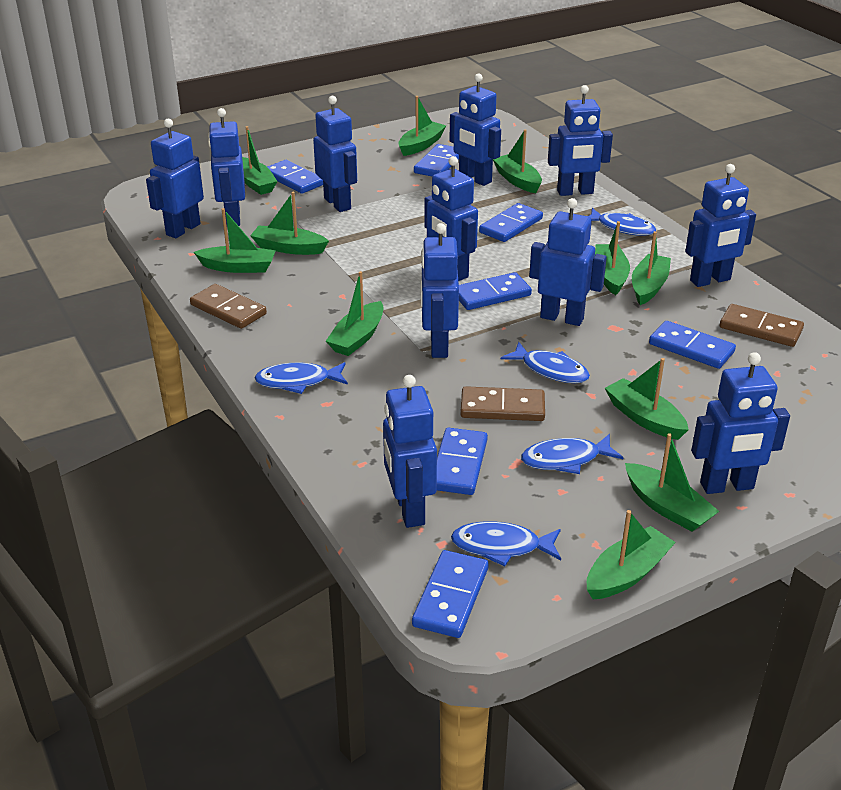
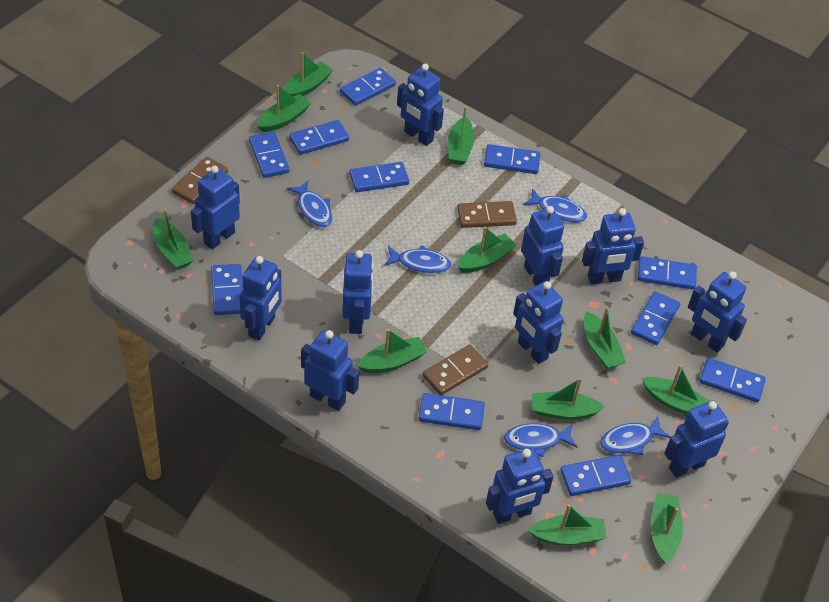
blue domino: 7 -> 11

